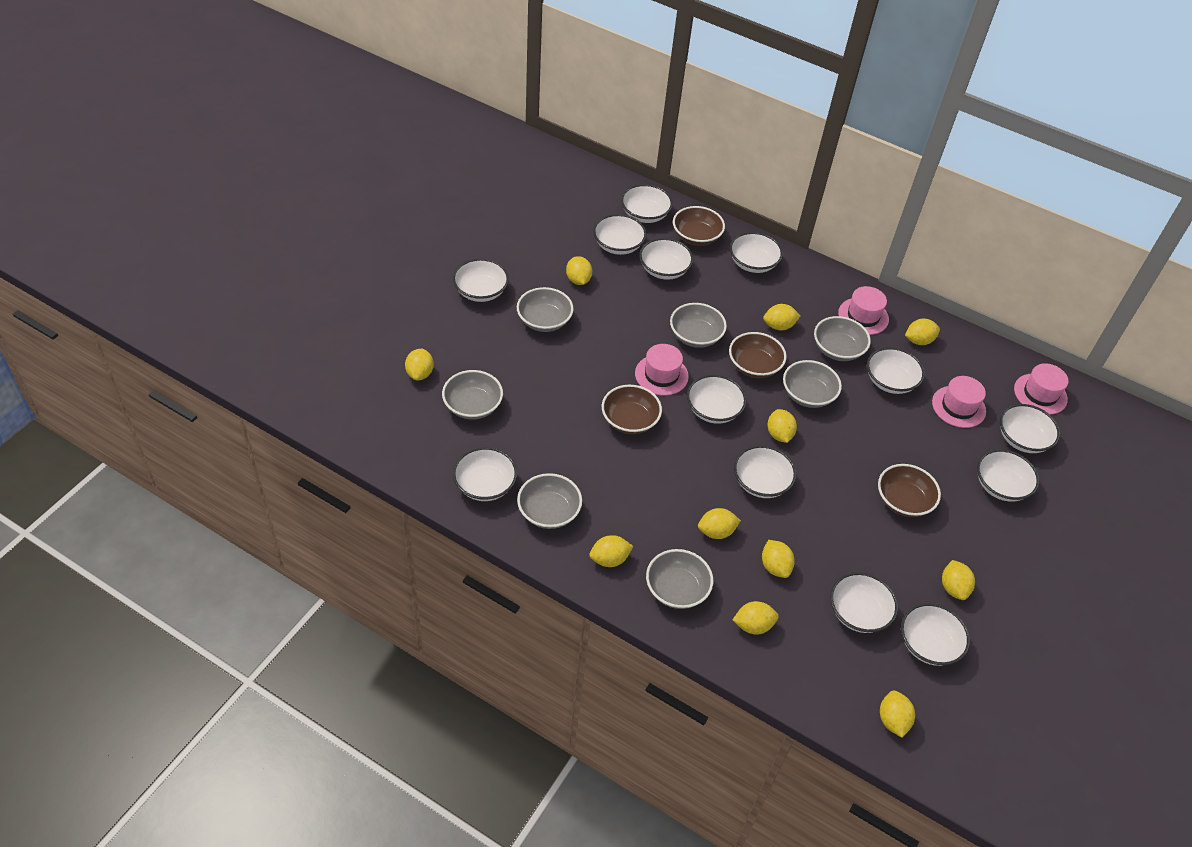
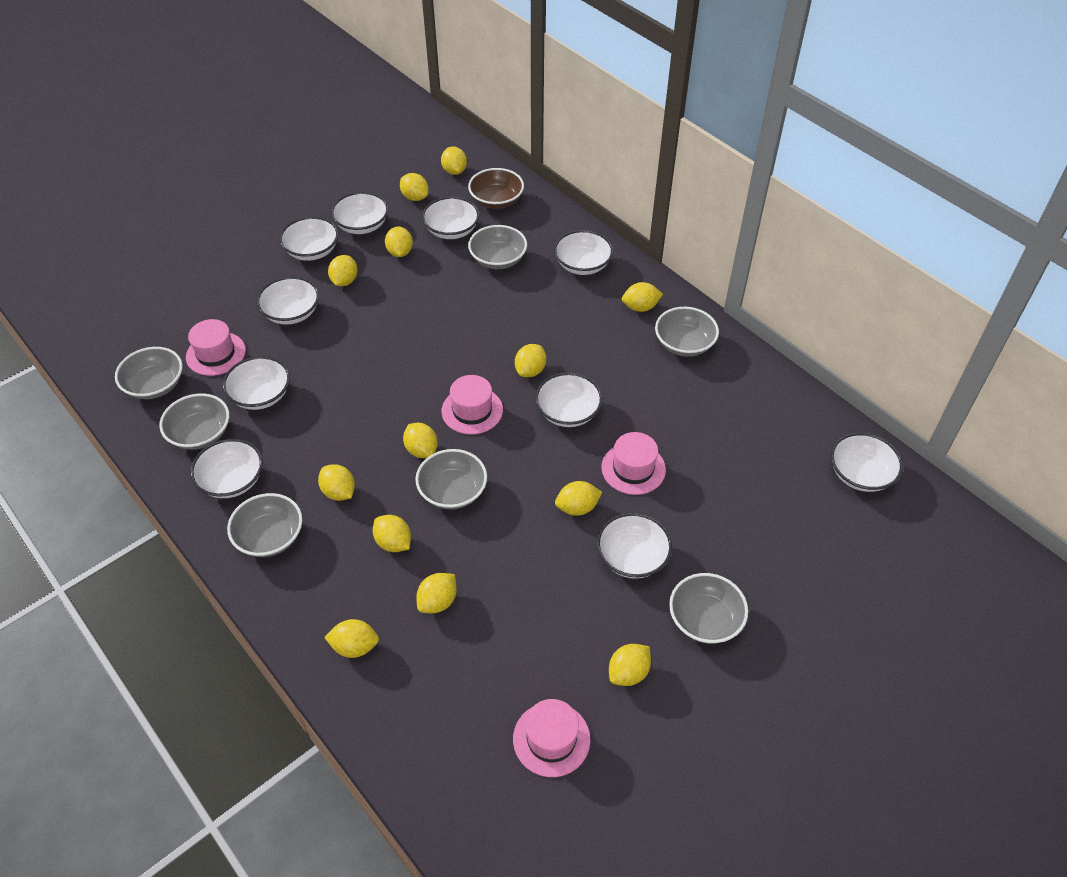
brown bowl: 4 -> 1
white bowl: 13 -> 10
yellow lemon: 11 -> 13

